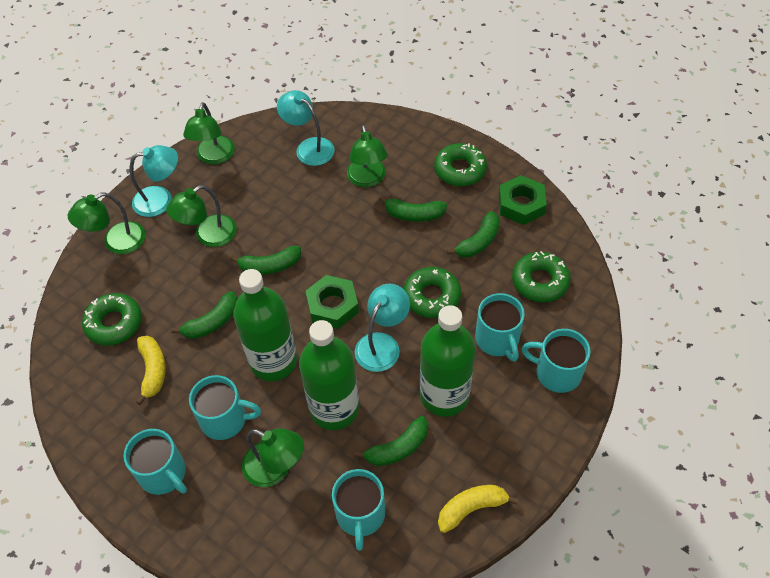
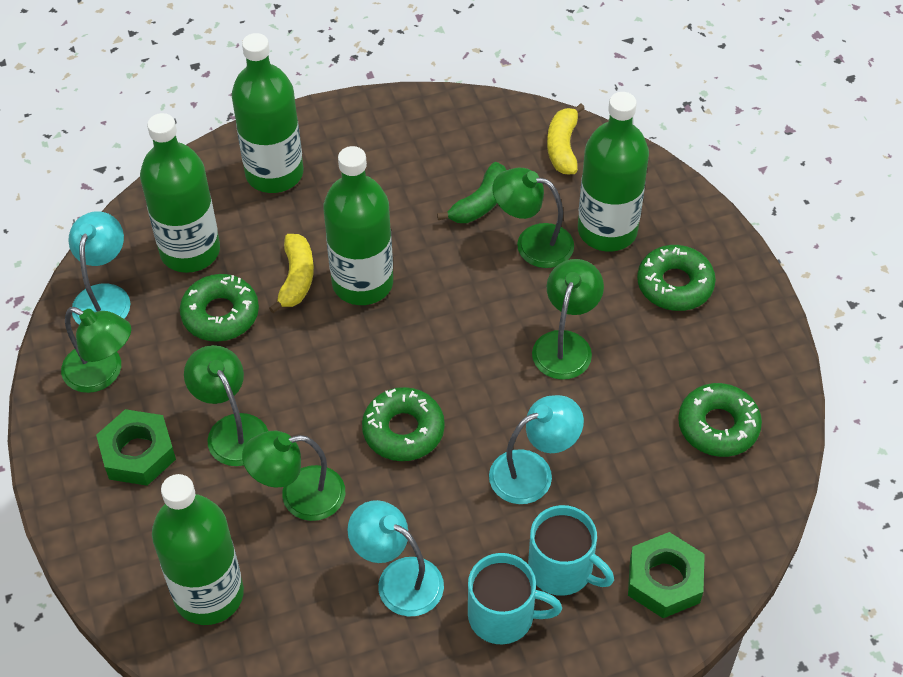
green banana: 5 -> 1
green bottle: 3 -> 5
turquoise mug: 5 -> 2

